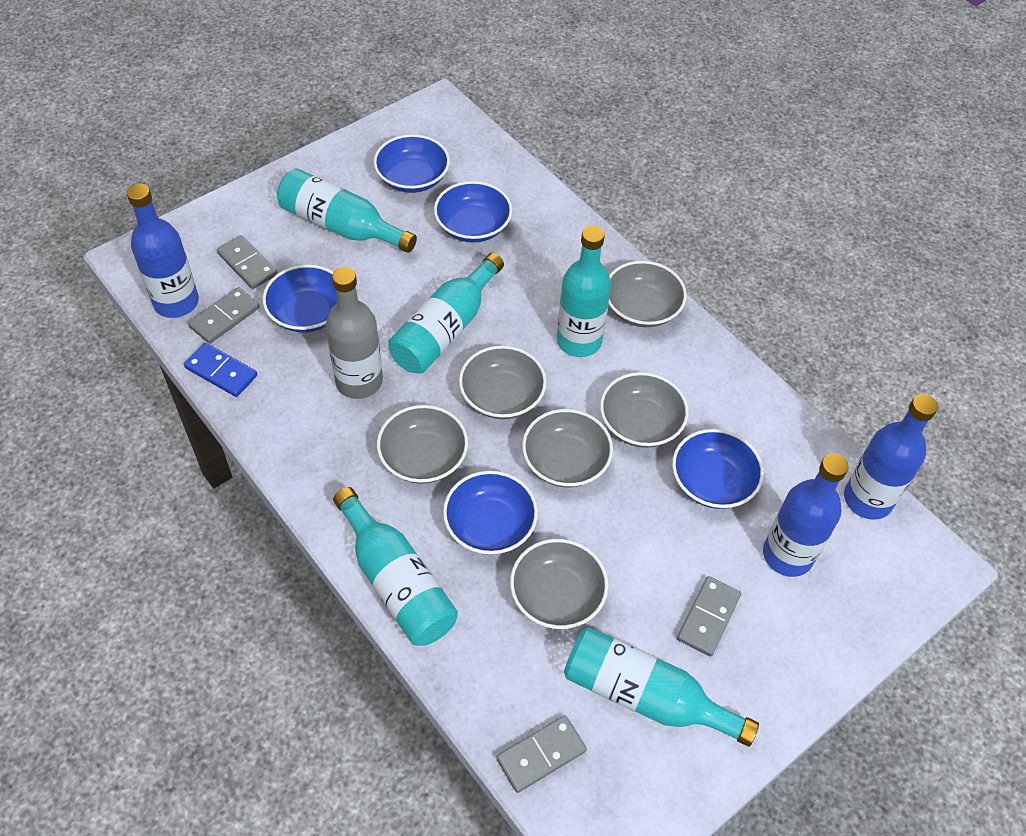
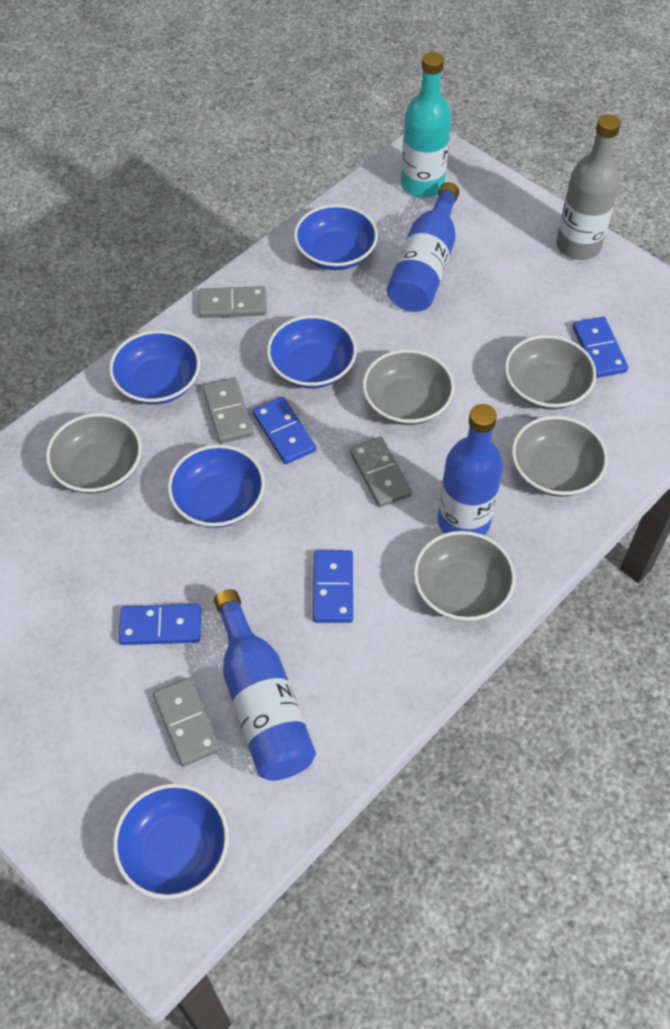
blue domino: 1 -> 4
grey bowl: 6 -> 5
turquoise bottle: 5 -> 1

